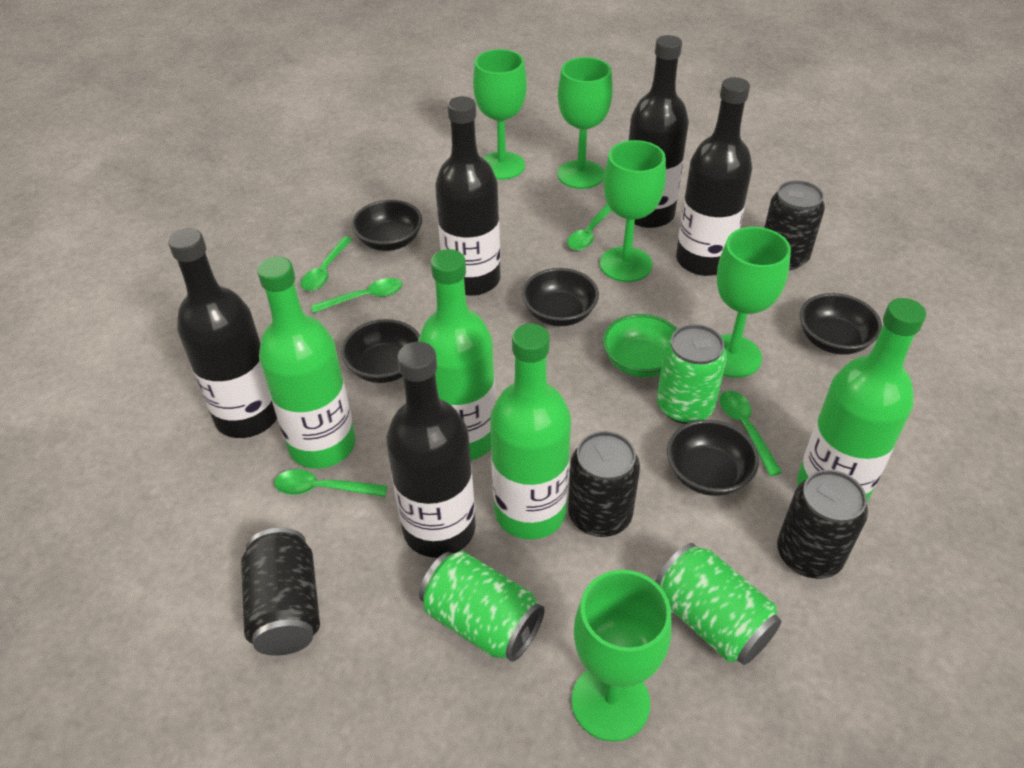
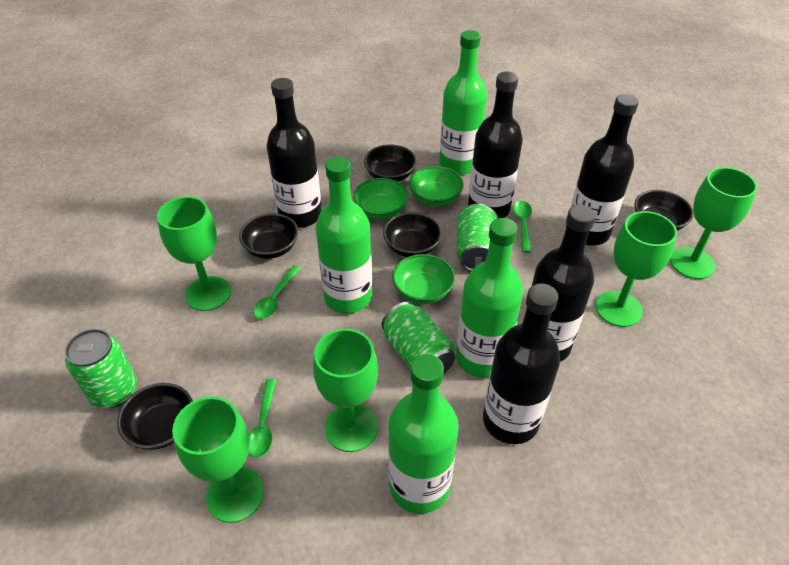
black can: 4 -> 0
green bowl: 1 -> 3
green spoon: 5 -> 3

